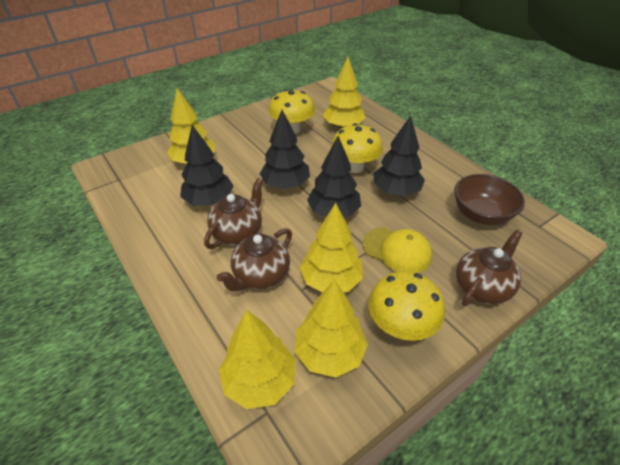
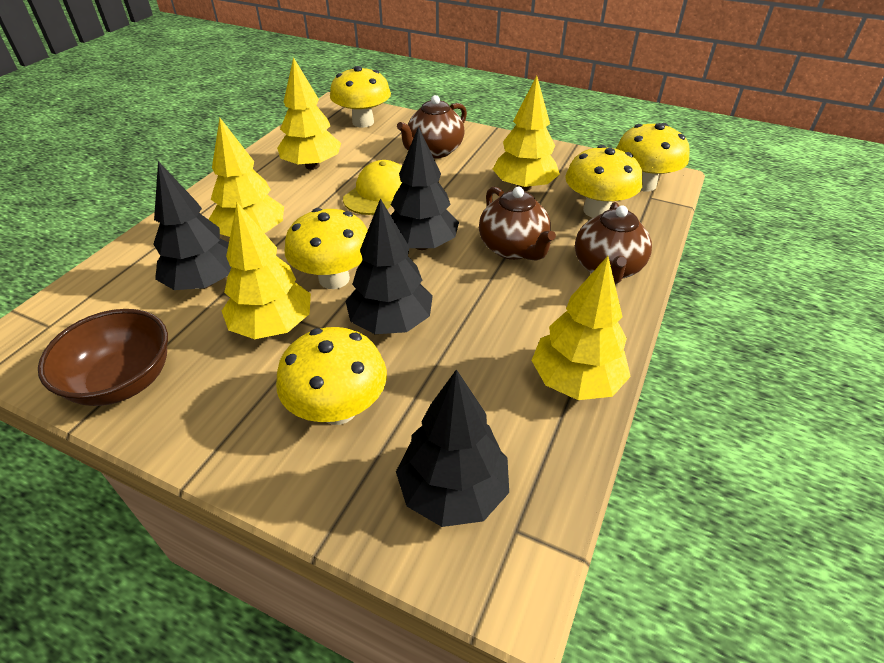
yellow mushroom: 3 -> 5

